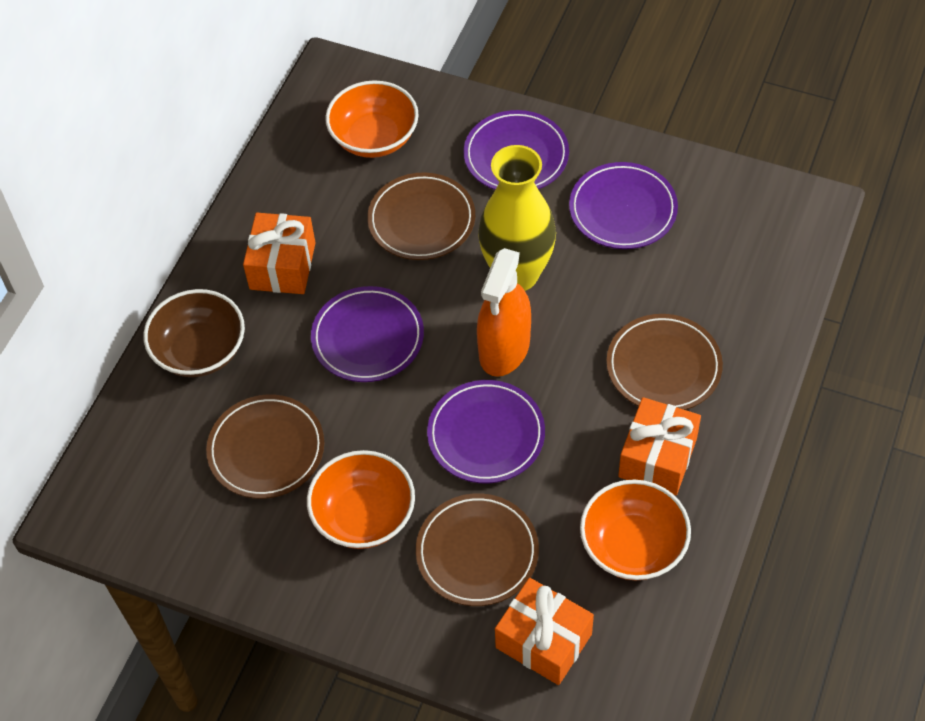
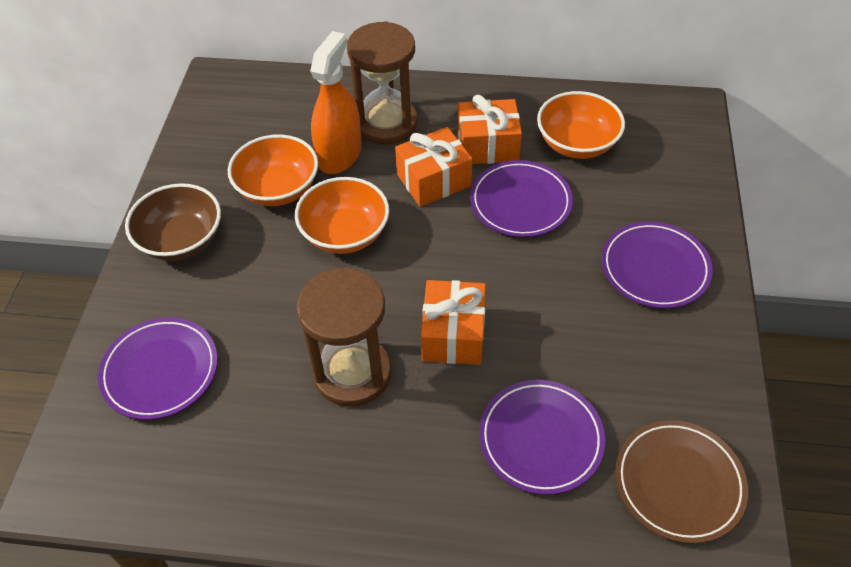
brown hourglass: 0 -> 2
brown plate: 4 -> 1
yellow vase: 1 -> 0

